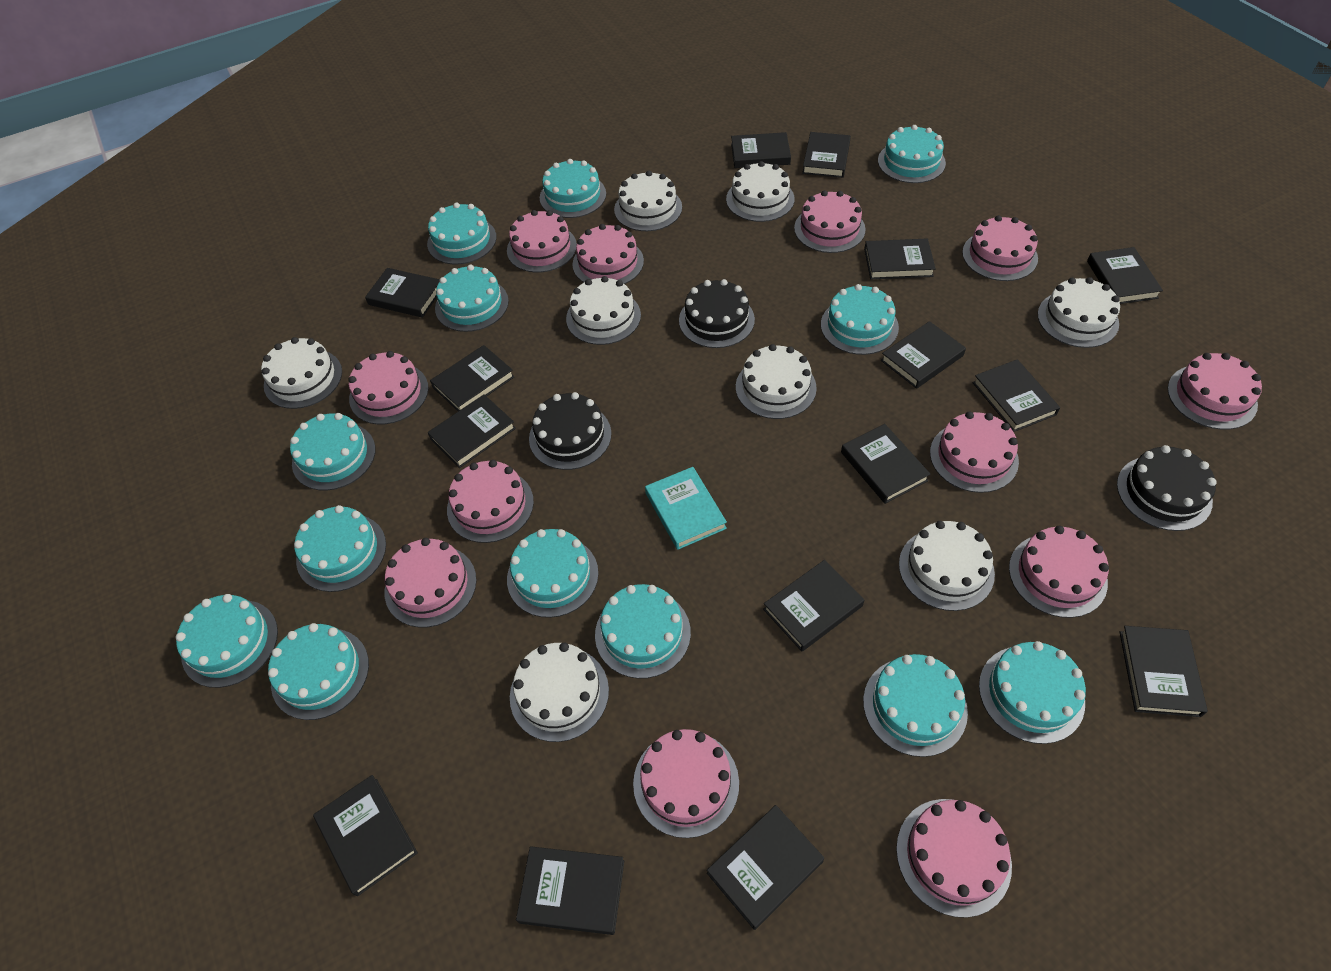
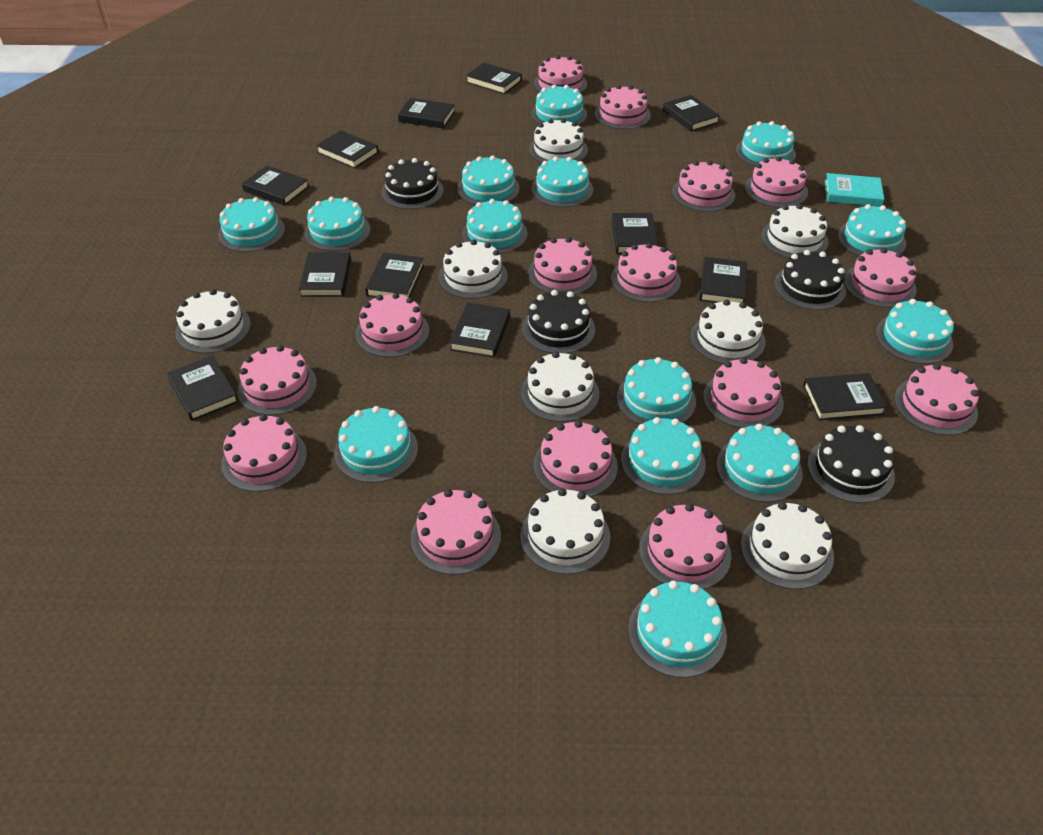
black book: 15 -> 12
black cake: 3 -> 4
pink cake: 12 -> 15
turquoise cake: 13 -> 14

